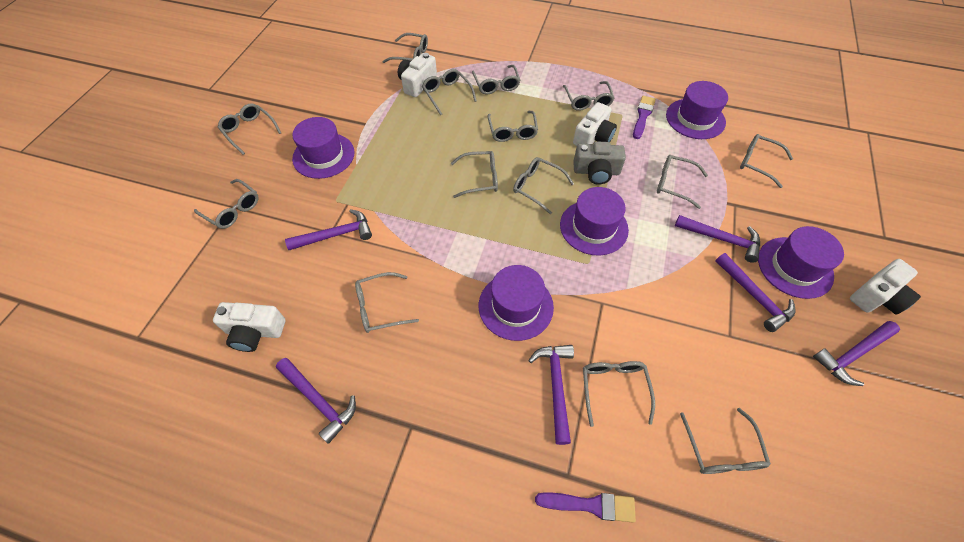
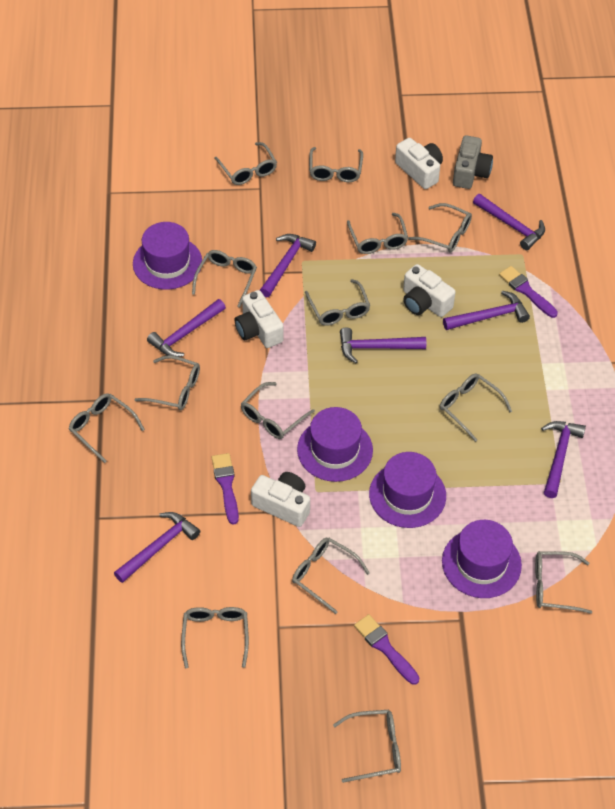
purple brush: 2 -> 3
purple hammer: 6 -> 7
purple hat: 5 -> 4

